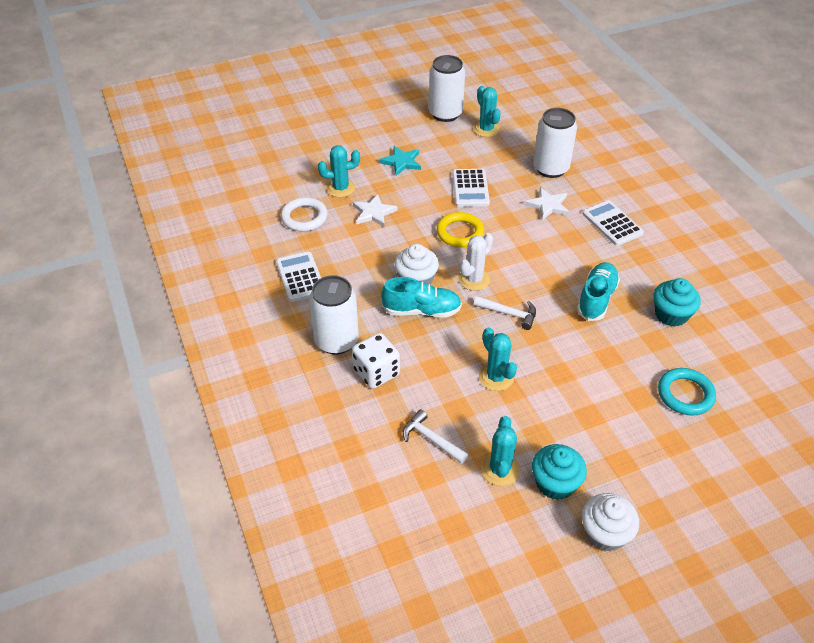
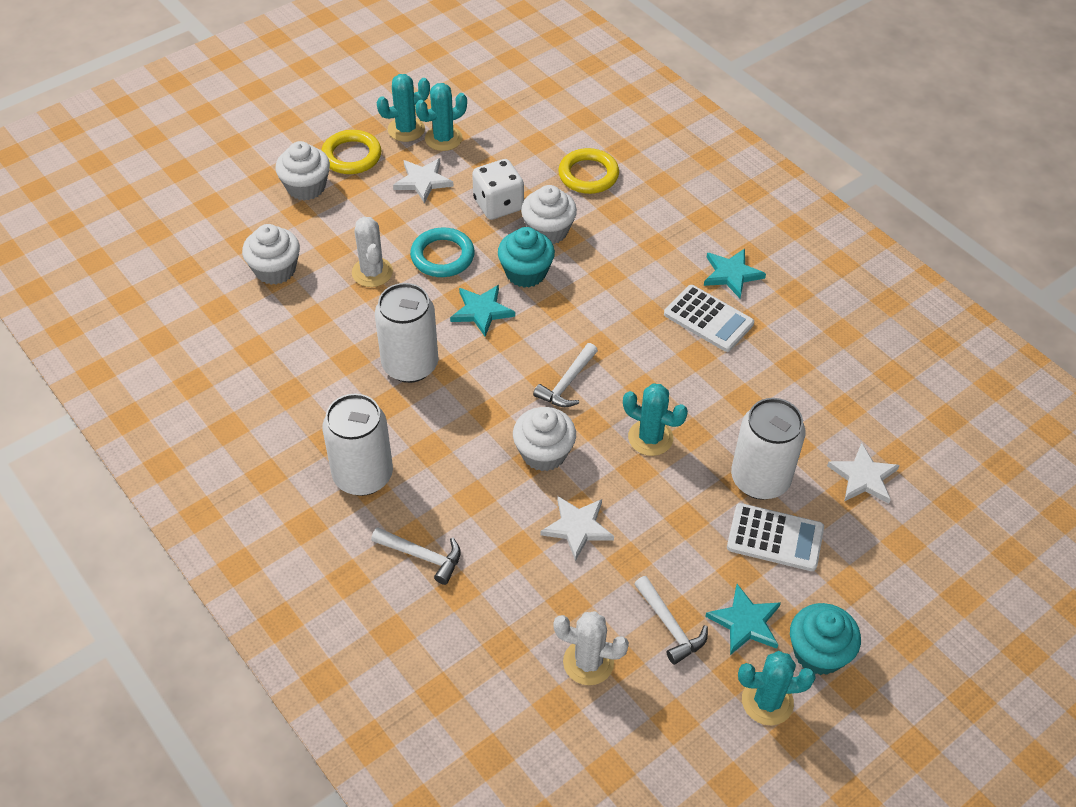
turquoise shoe: 2 -> 0
turquoise star: 1 -> 3
white cactus: 1 -> 2
white calculator: 3 -> 2
white cupcake: 2 -> 4
white hammer: 2 -> 3
white ring: 1 -> 0
white star: 2 -> 3
yellow ring: 1 -> 2

